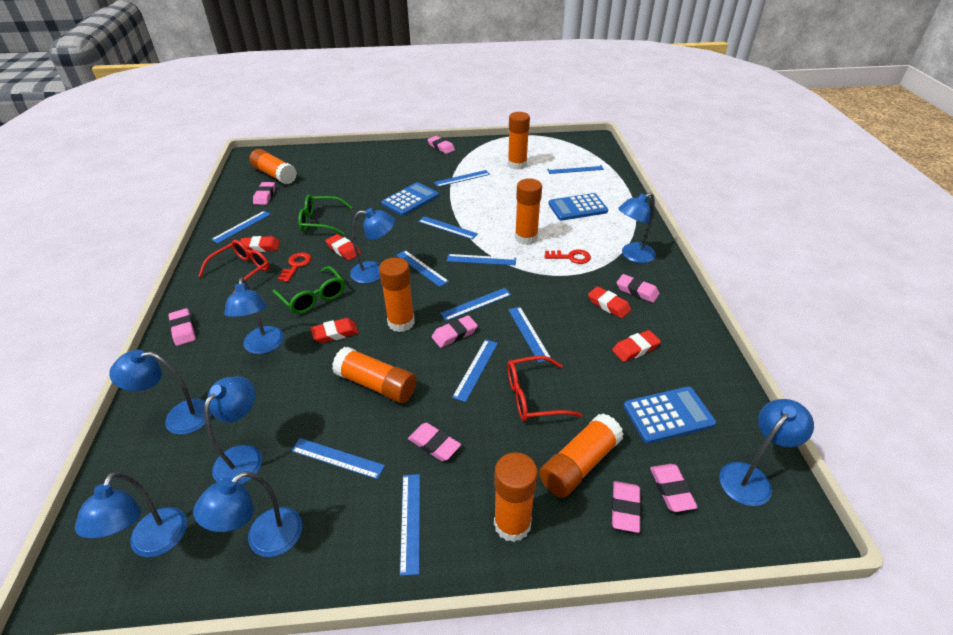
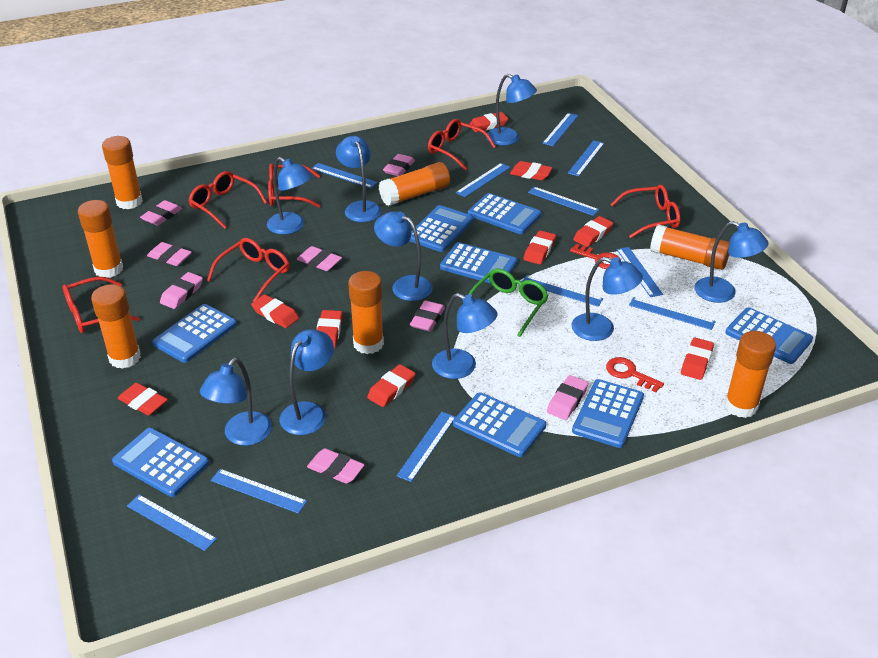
blue calculator: 3 -> 8
blue lamp: 8 -> 9
green glasses: 2 -> 1
red eraser: 5 -> 9
red glasses: 2 -> 6

